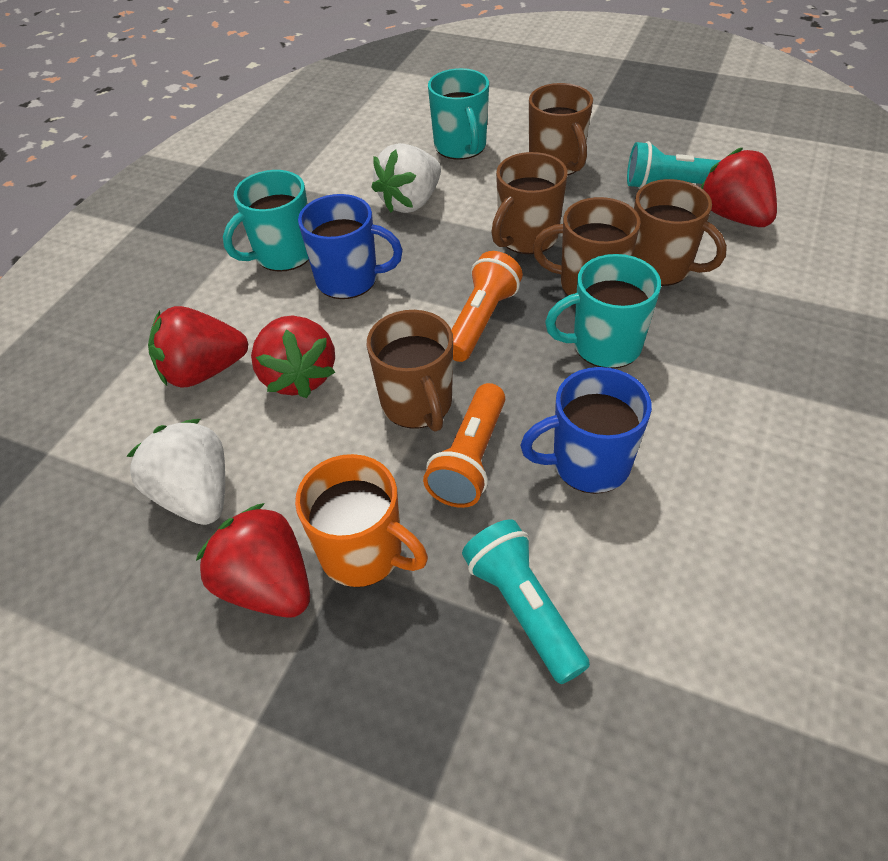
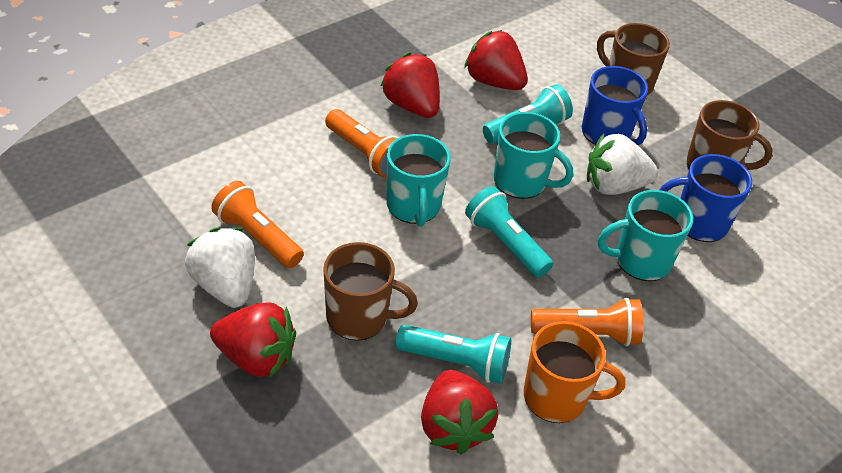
brown mug: 5 -> 3
orange flashlight: 2 -> 3
turquoise flashlight: 2 -> 3

